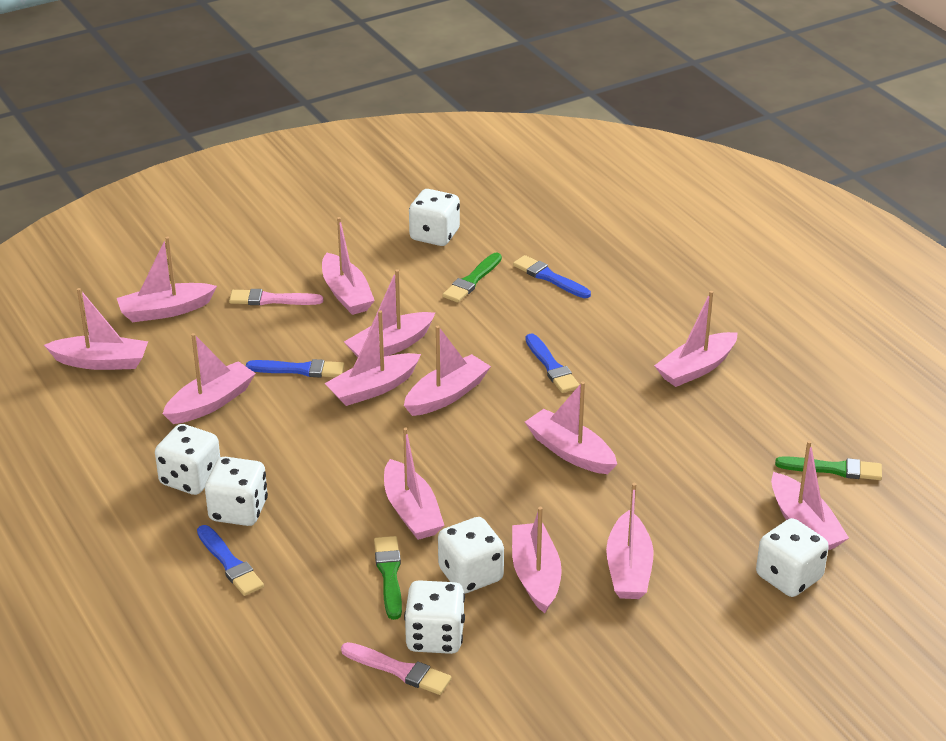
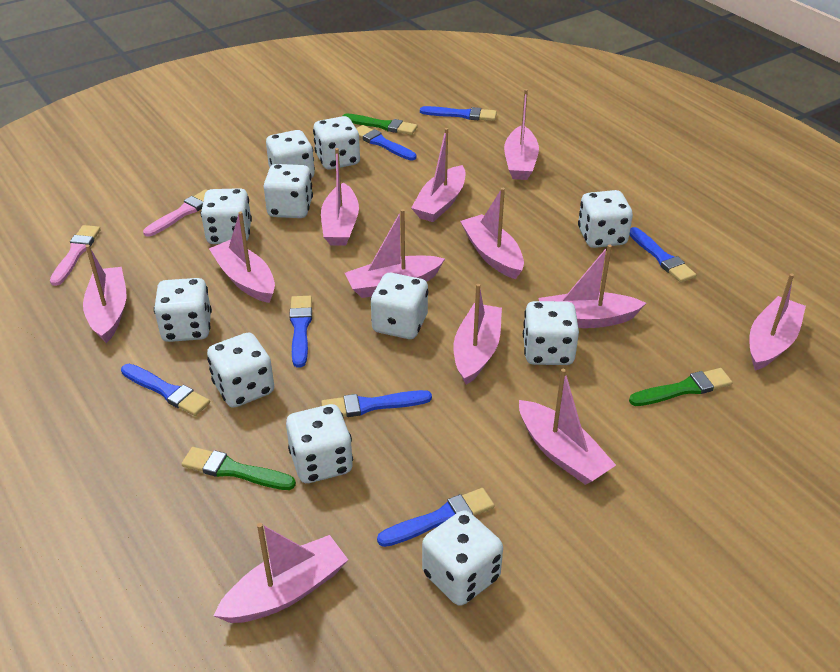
blue brush: 4 -> 7
pink boat: 13 -> 12
white dice: 6 -> 11

